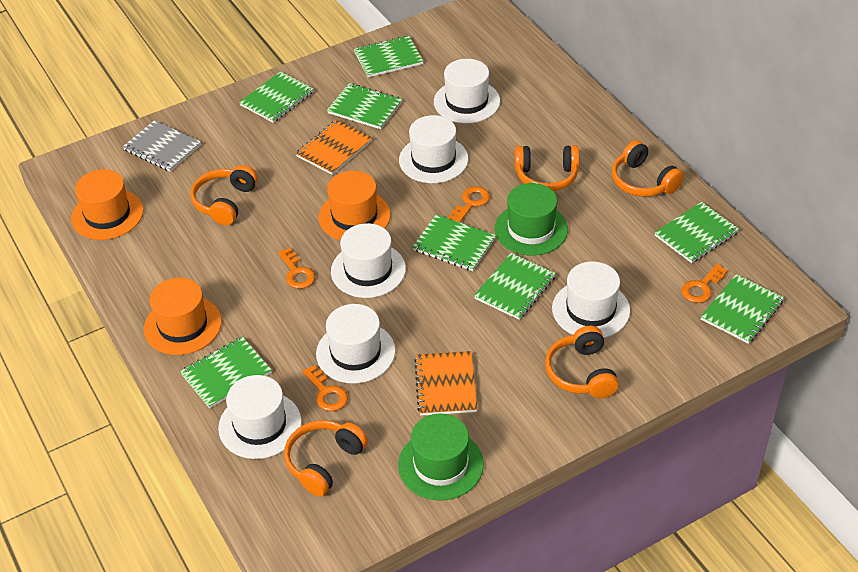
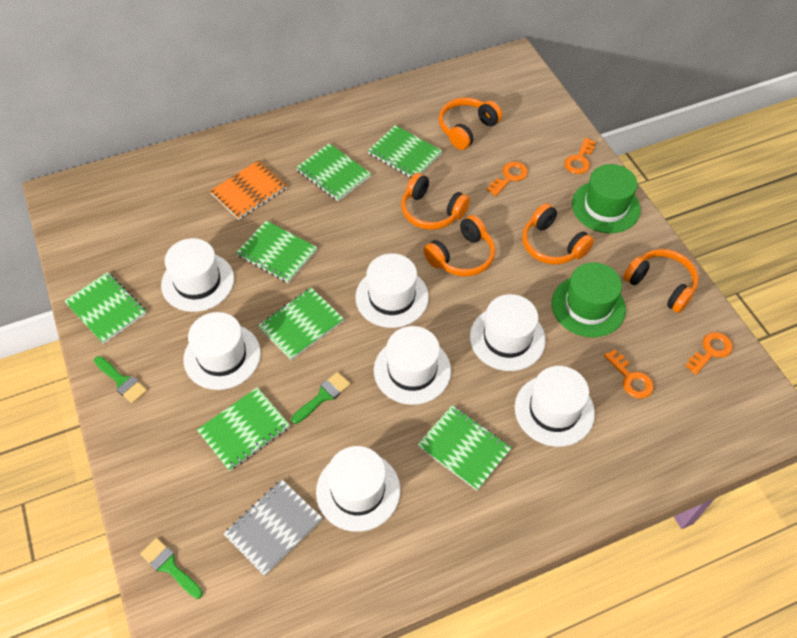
green brush: 0 -> 3
green notebook: 8 -> 7
orange hat: 3 -> 0
orange notebook: 2 -> 1
white hat: 6 -> 7

